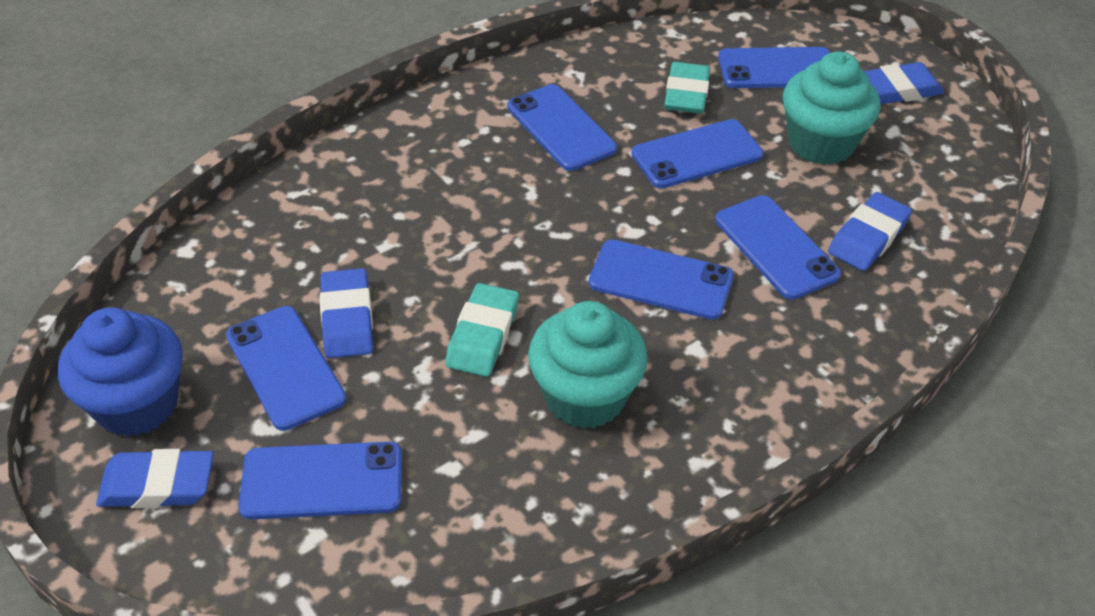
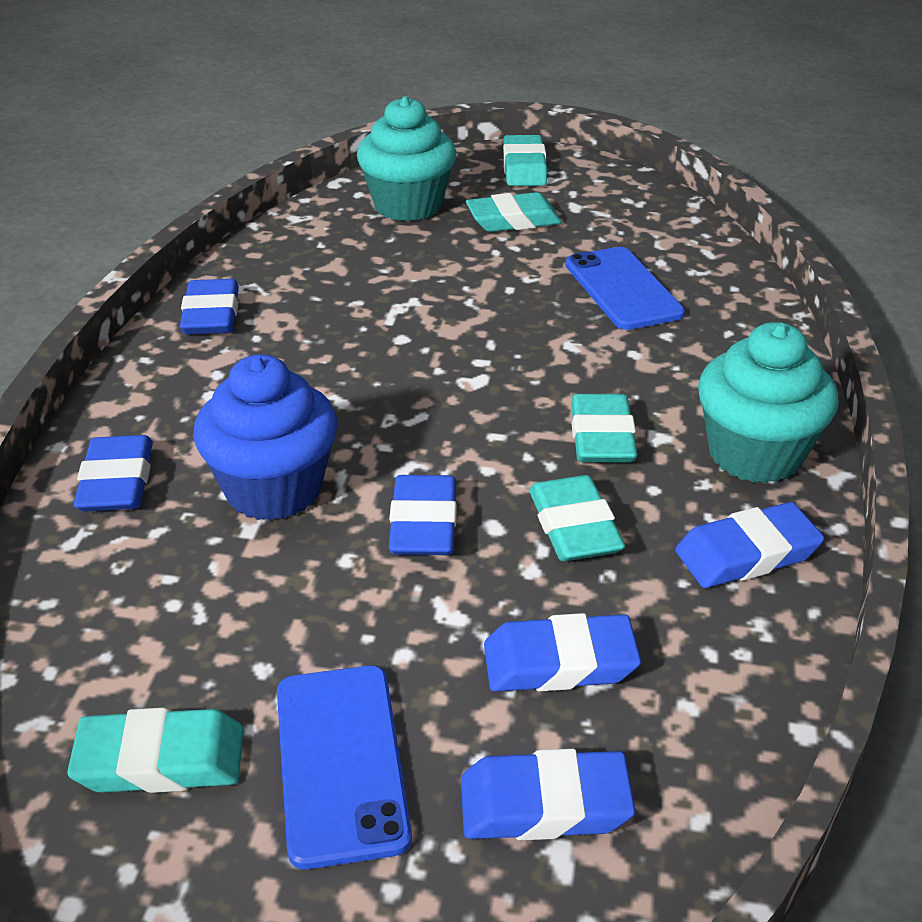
blue eraser: 4 -> 6
blue phone: 7 -> 2
turquoise eraser: 2 -> 5

